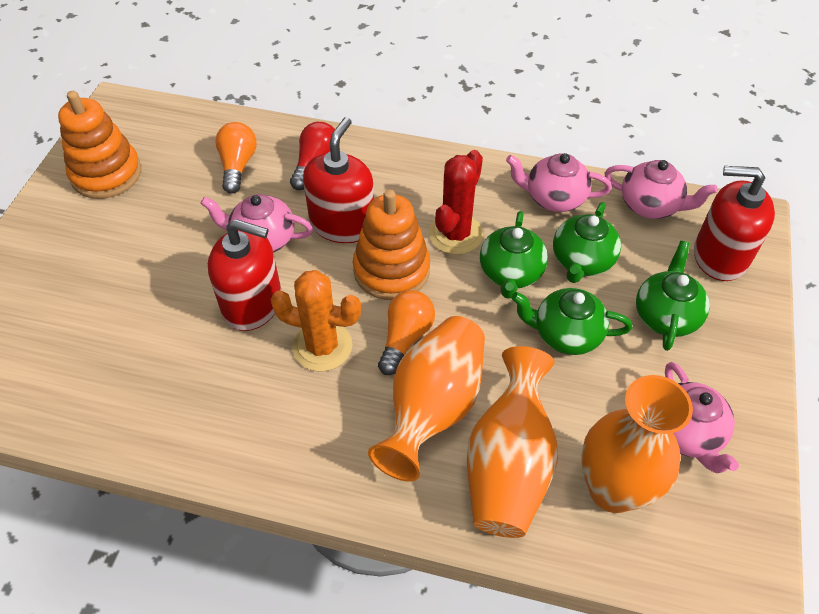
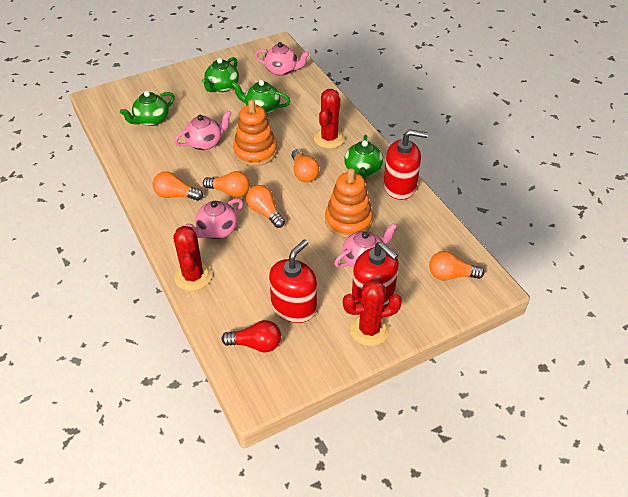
orange cactus: 1 -> 0
orange light bulb: 2 -> 5
orange vase: 3 -> 0
red cactus: 1 -> 3

